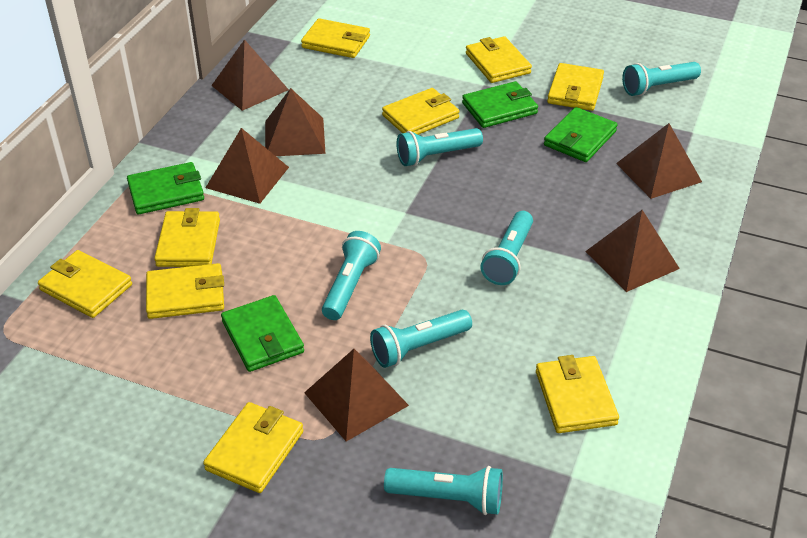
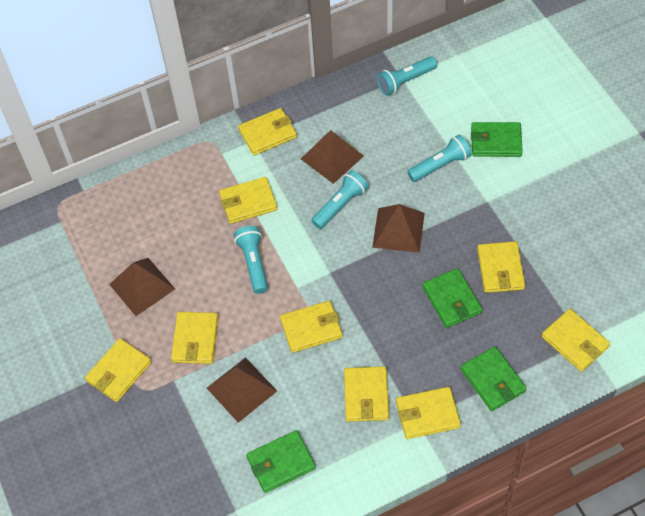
brown pyramid: 6 -> 4
turquoise flashlight: 6 -> 4

